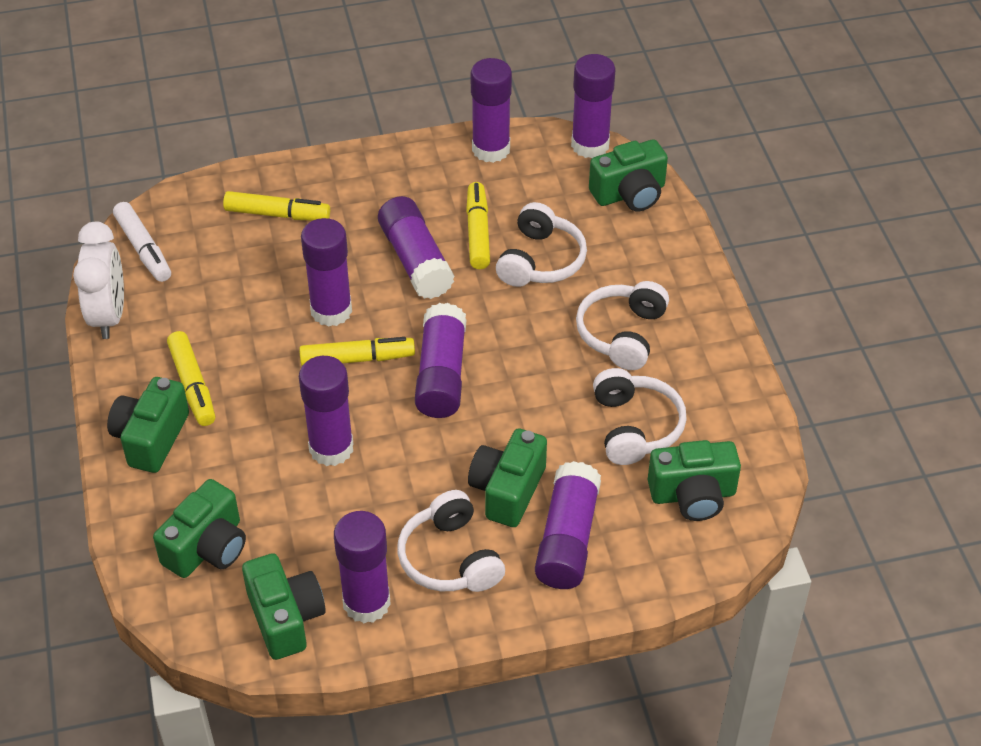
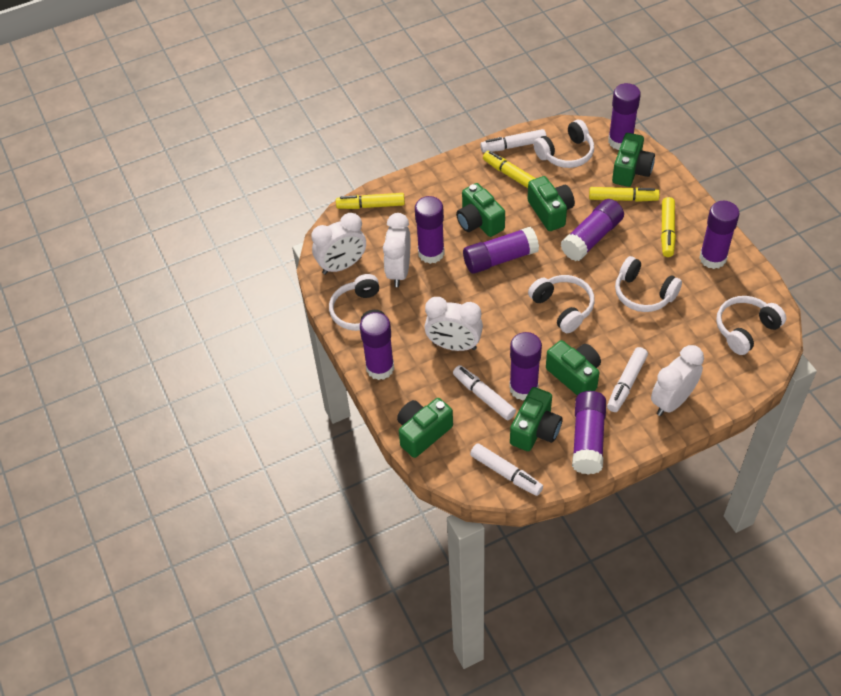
white clock: 1 -> 4
white headphones: 4 -> 5
white marker: 1 -> 4

